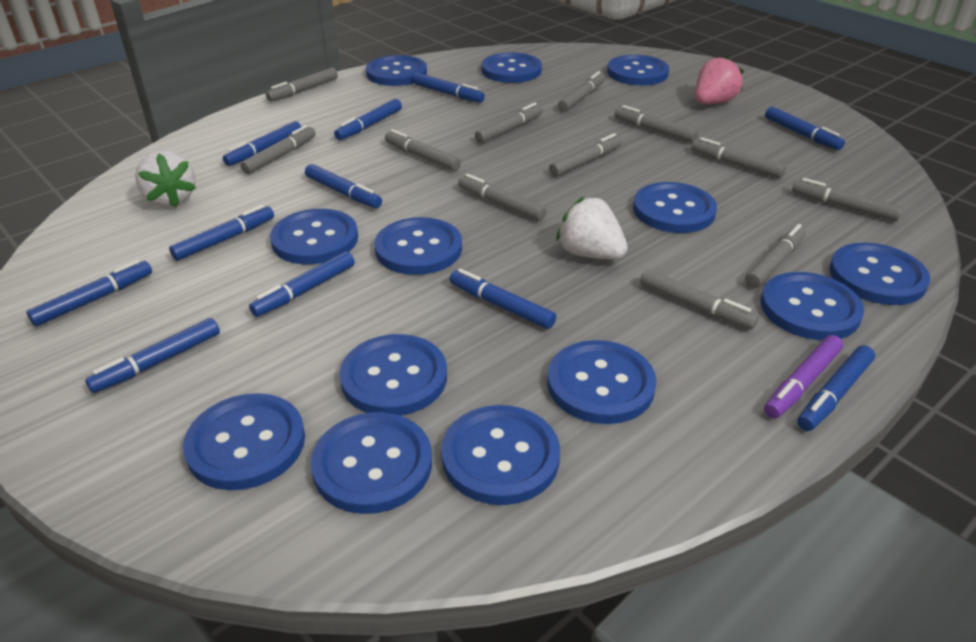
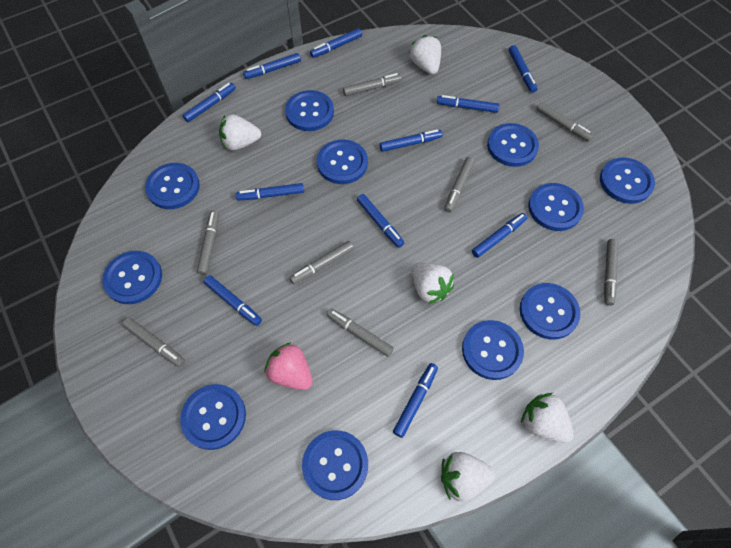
blue button: 13 -> 11
grey marker: 12 -> 8
purple marker: 1 -> 0
white strawberry: 2 -> 5

